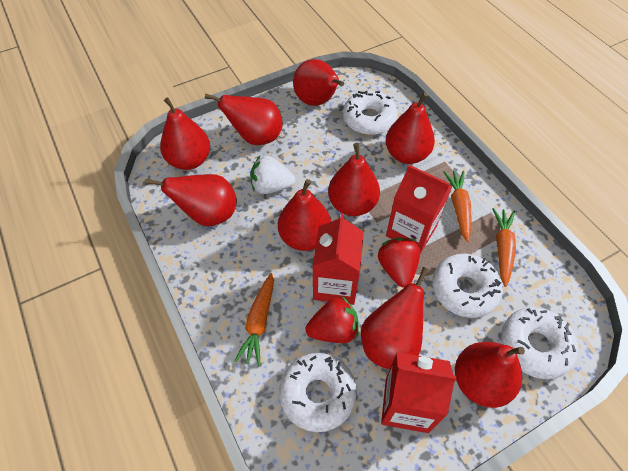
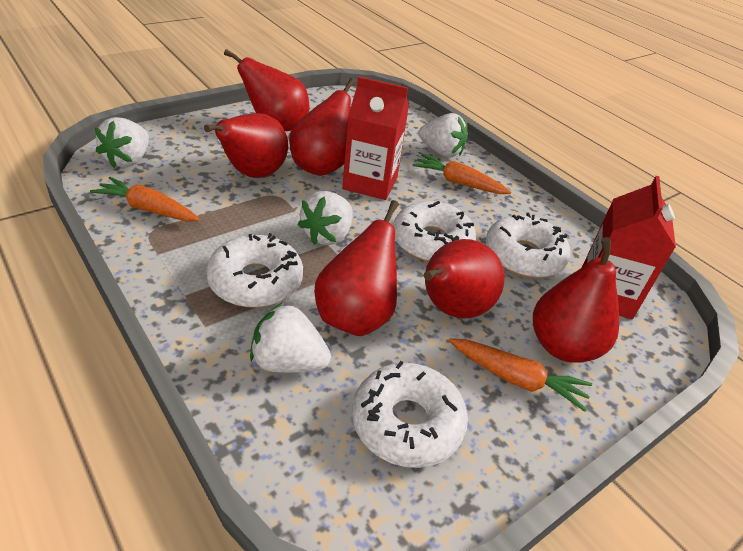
red carton: 3 -> 2
red pear: 9 -> 6
red strawberry: 2 -> 0
white strawberry: 1 -> 4

